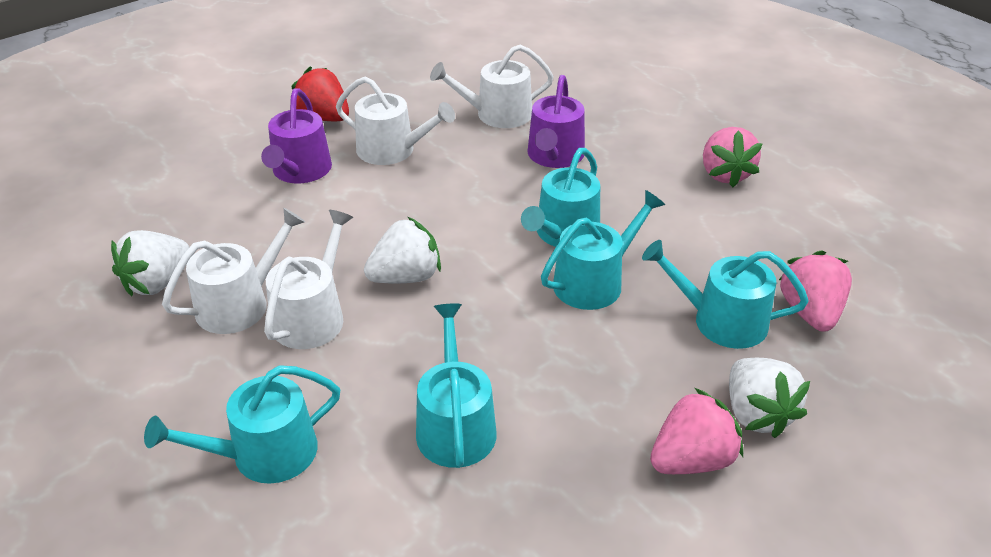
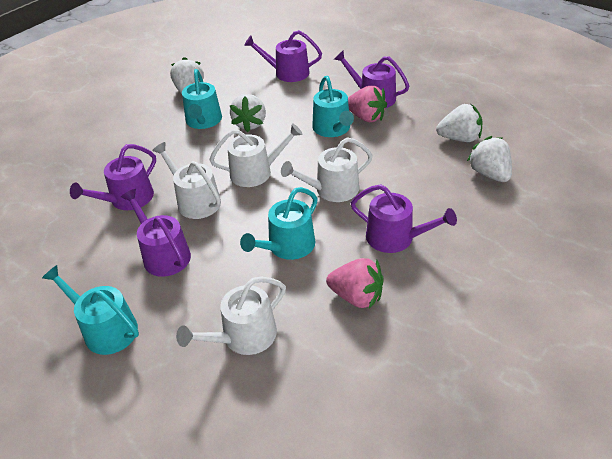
pink strawberry: 3 -> 2
purple watering can: 2 -> 5
red strawberry: 1 -> 0
turquoise watering can: 5 -> 4
white strawberry: 3 -> 4

